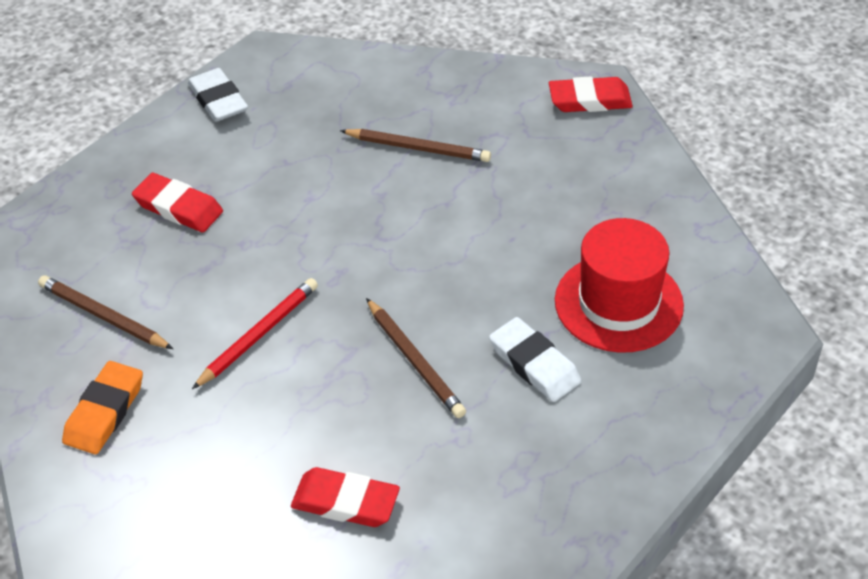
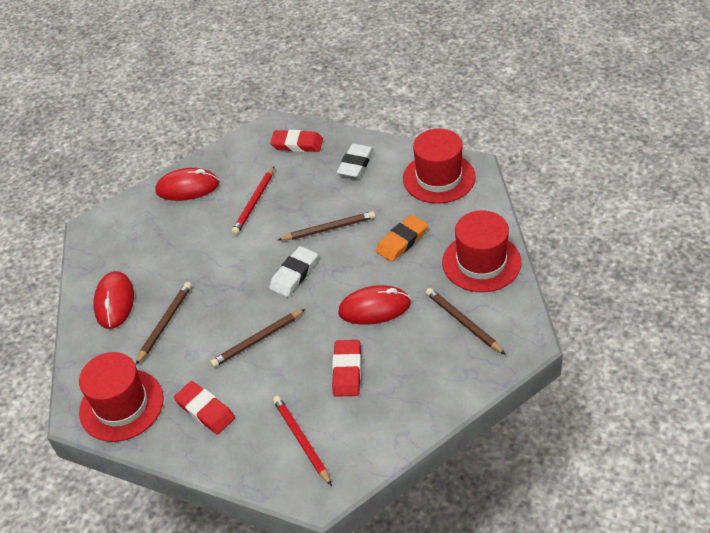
brown pencil: 3 -> 4
red hat: 1 -> 3
red mouse: 0 -> 3
red pencil: 1 -> 2

